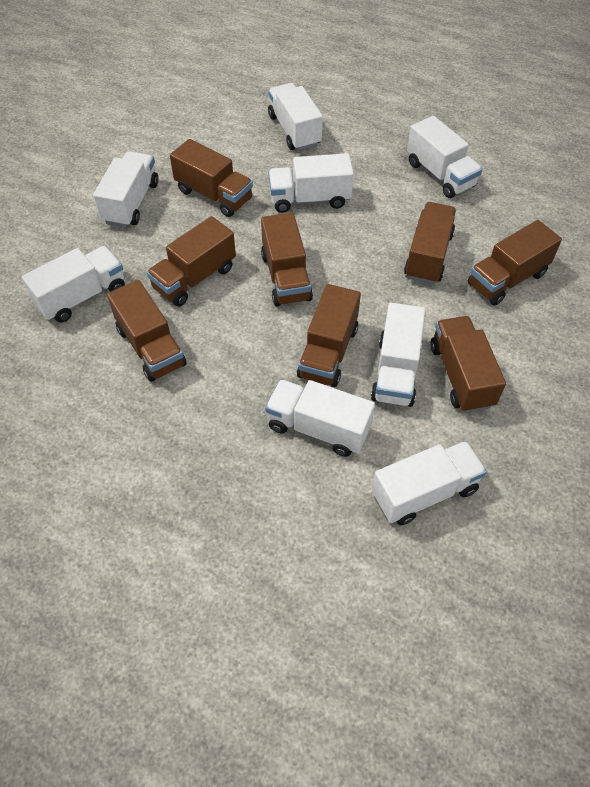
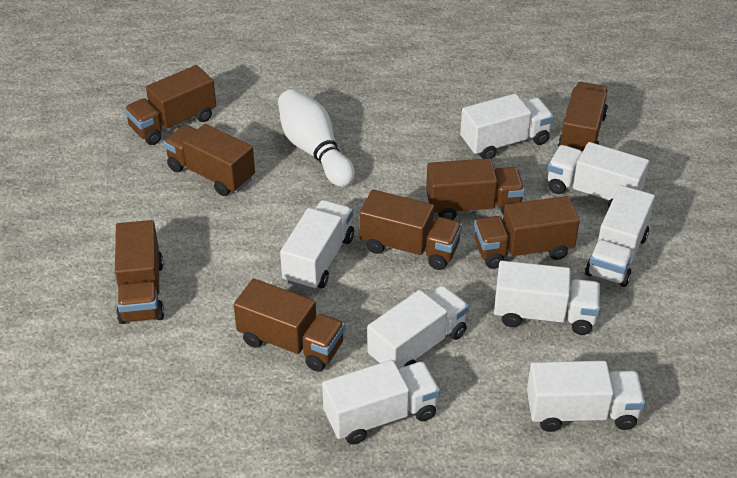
white bowling pin: 0 -> 1

